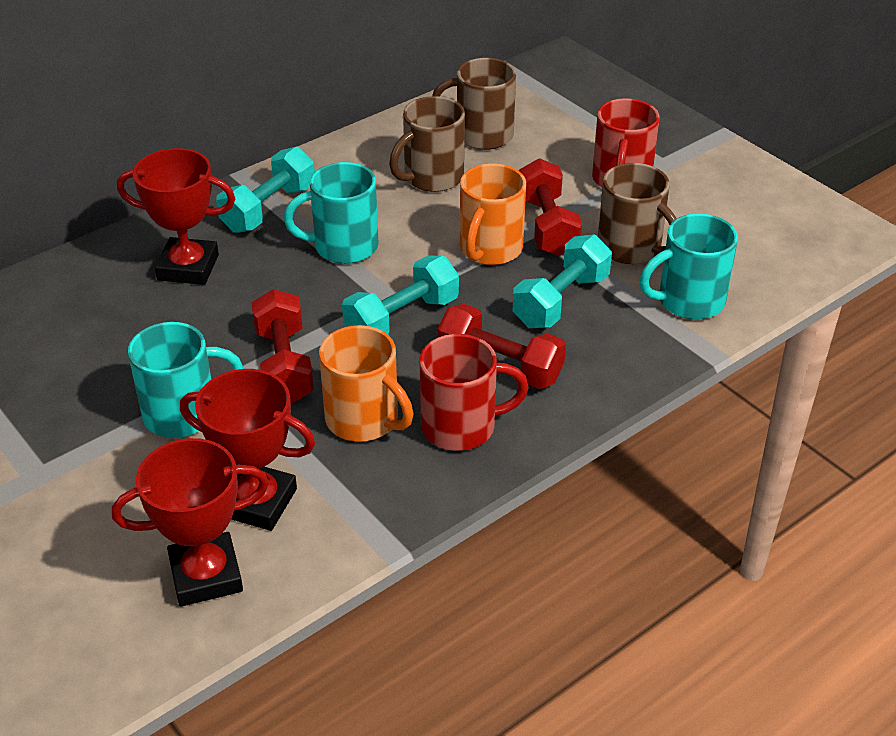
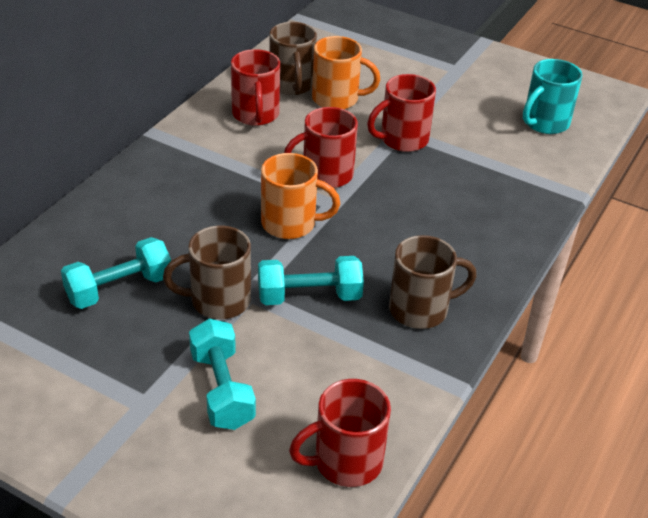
red dumbbell: 3 -> 0
red mug: 2 -> 4
red trophy: 3 -> 0
turquoise mug: 3 -> 1

